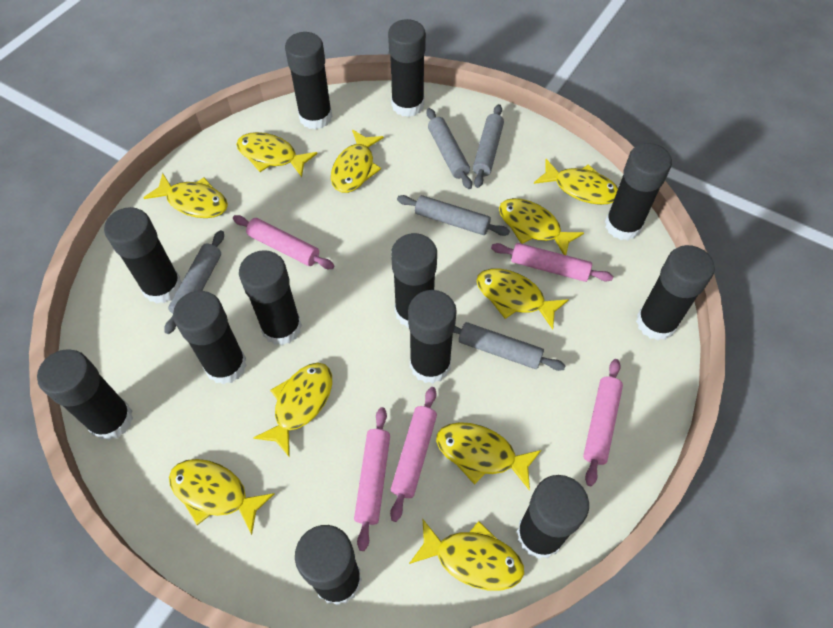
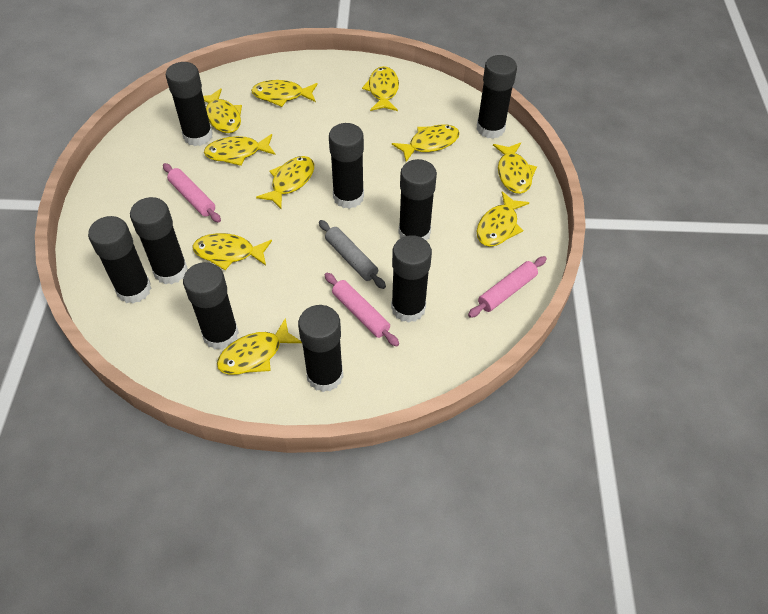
black glue stick: 12 -> 9
grey rolling pin: 5 -> 1
pink rolling pin: 5 -> 3

